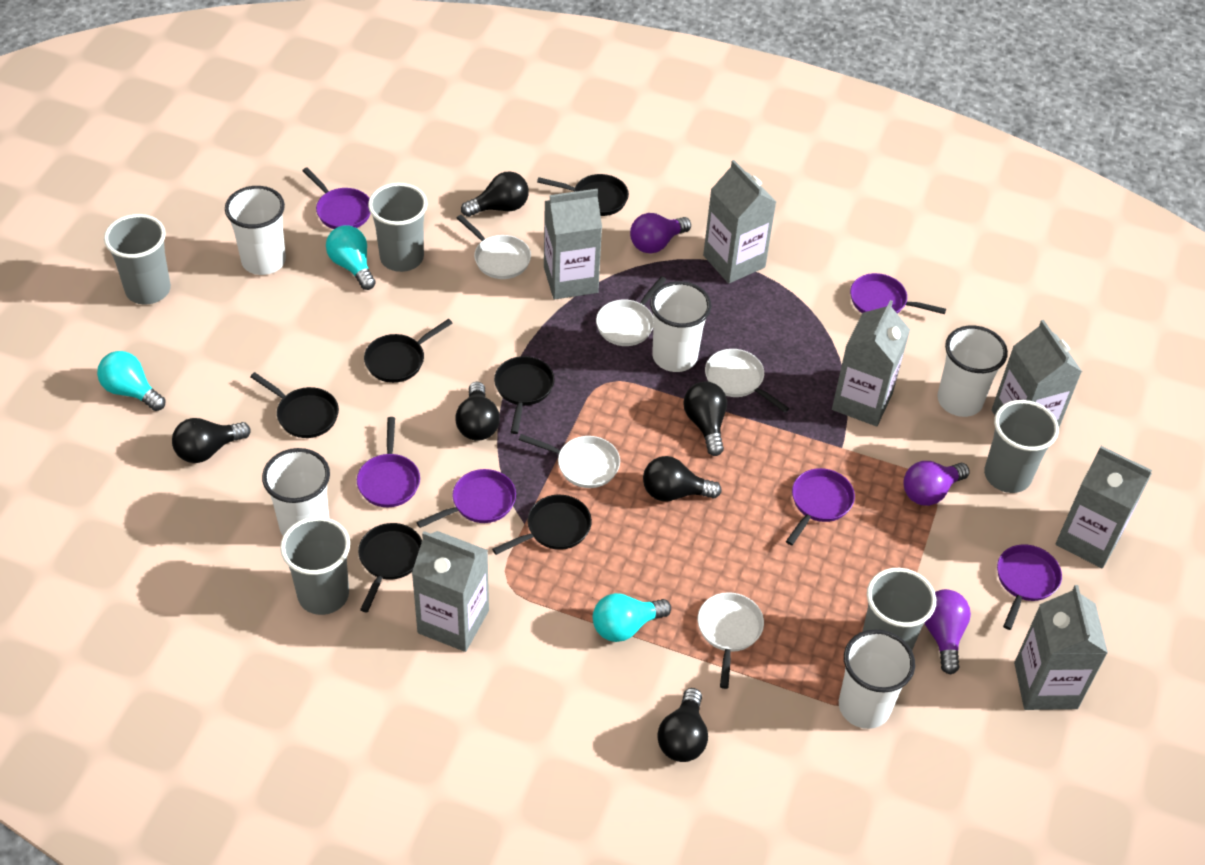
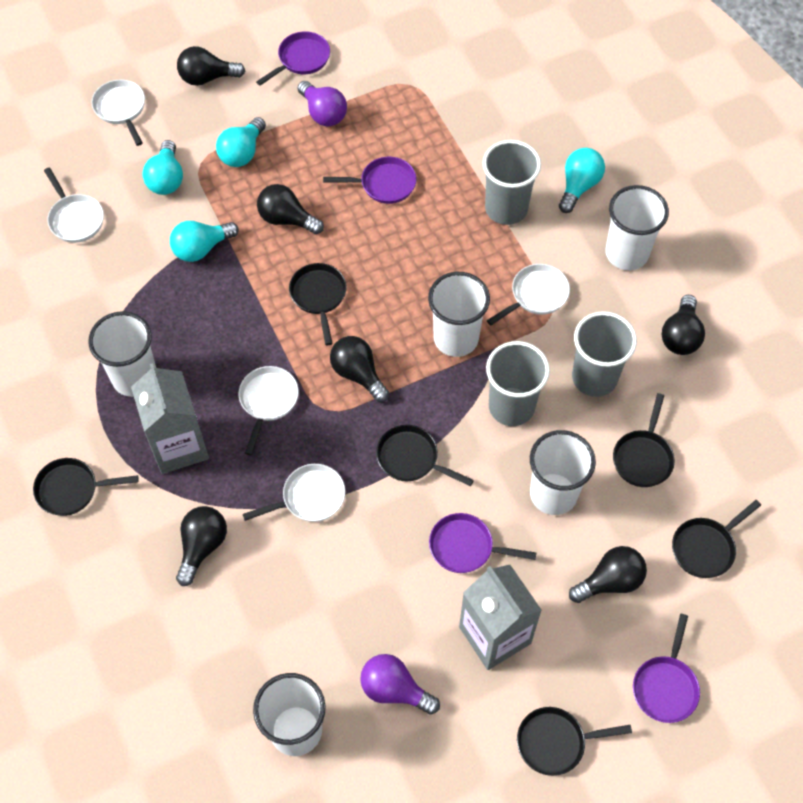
grey carton: 7 -> 2
grey cup: 5 -> 3
purple light bulb: 3 -> 2
purple pan: 6 -> 4
turquoise light bulb: 3 -> 4

